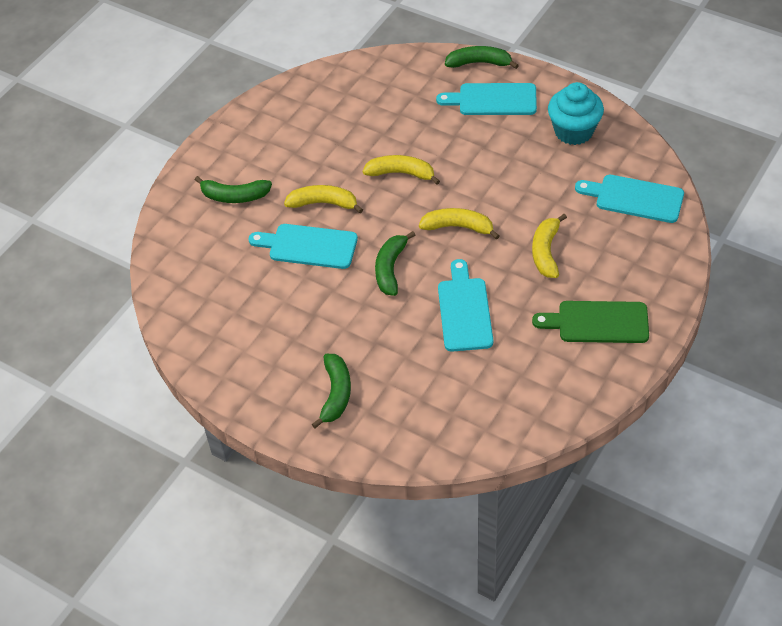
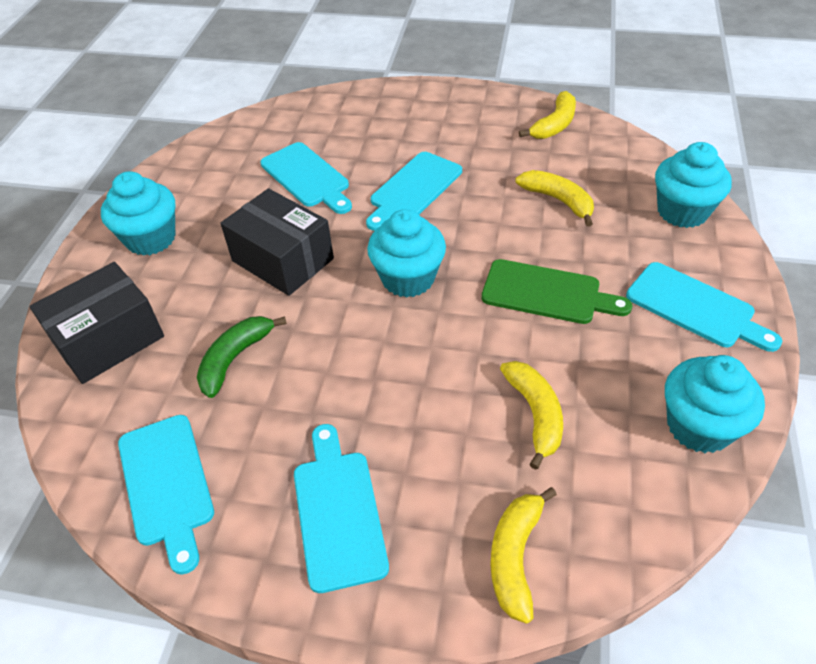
black box: 0 -> 2
green banana: 4 -> 1
turquoise cupcake: 1 -> 4
turquoise cutting board: 4 -> 5

